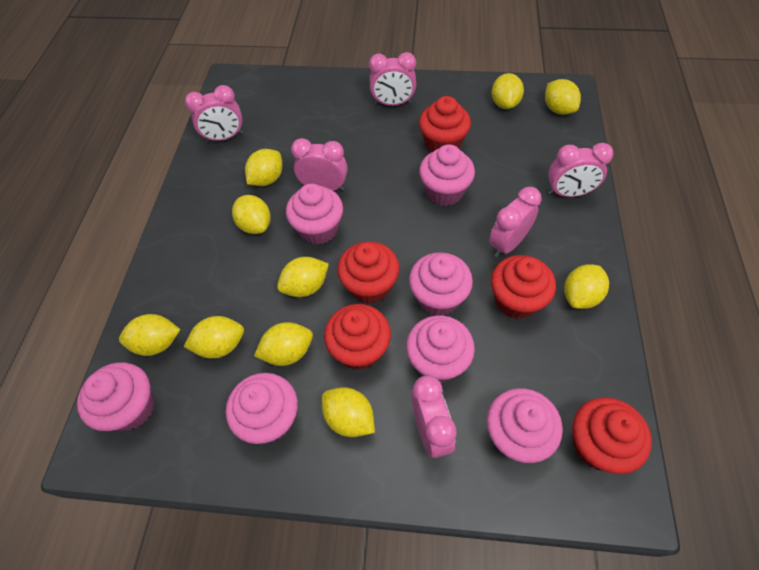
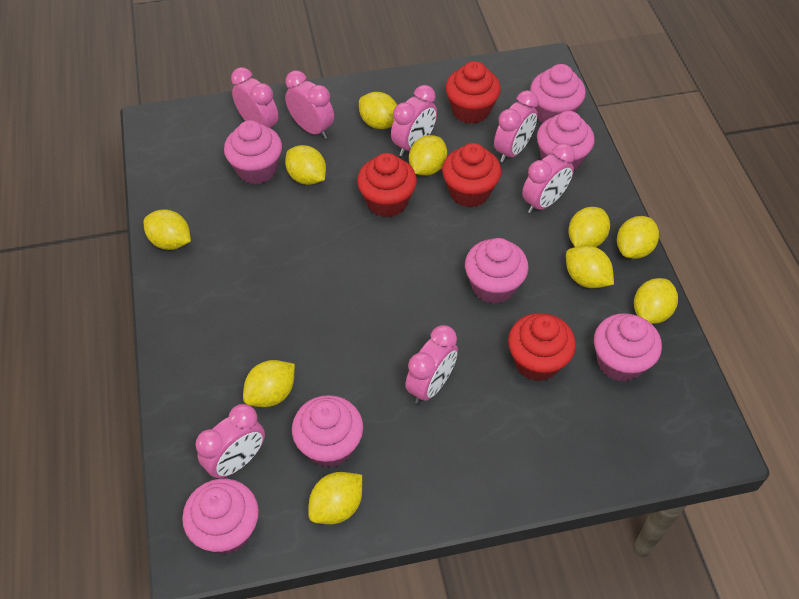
pink clock: 6 -> 7
red cupcake: 5 -> 4

